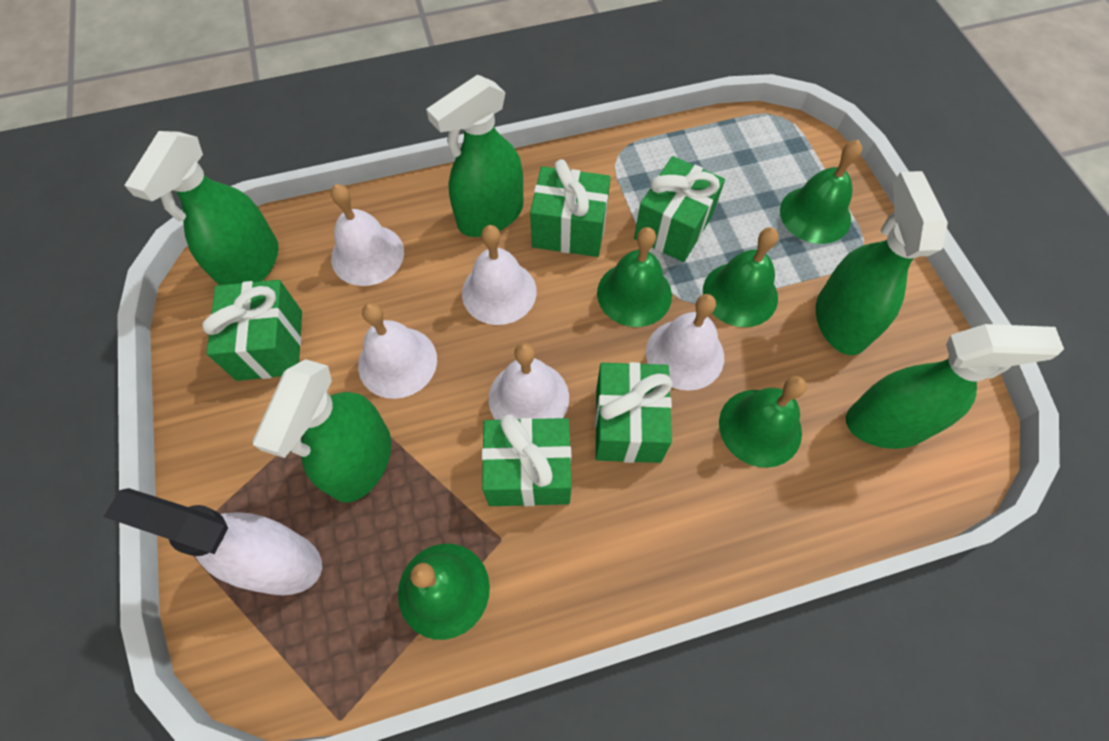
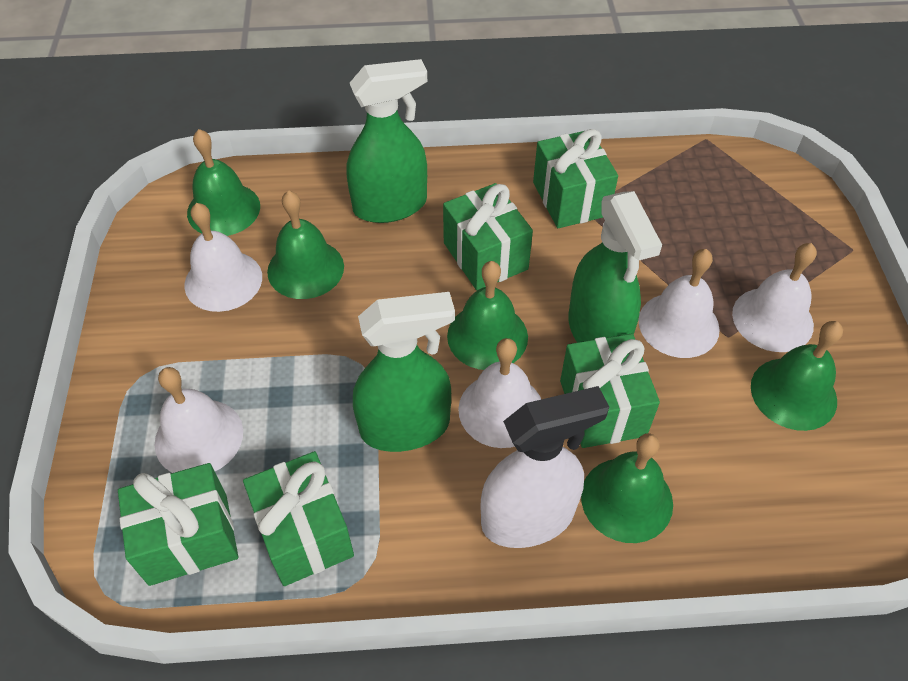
green spray bottle: 5 -> 3

